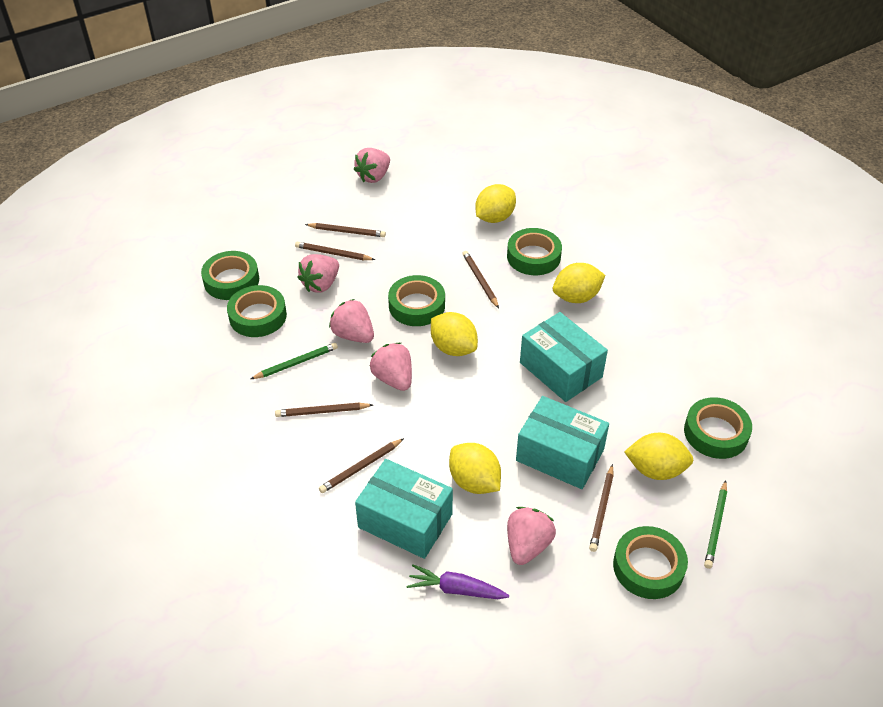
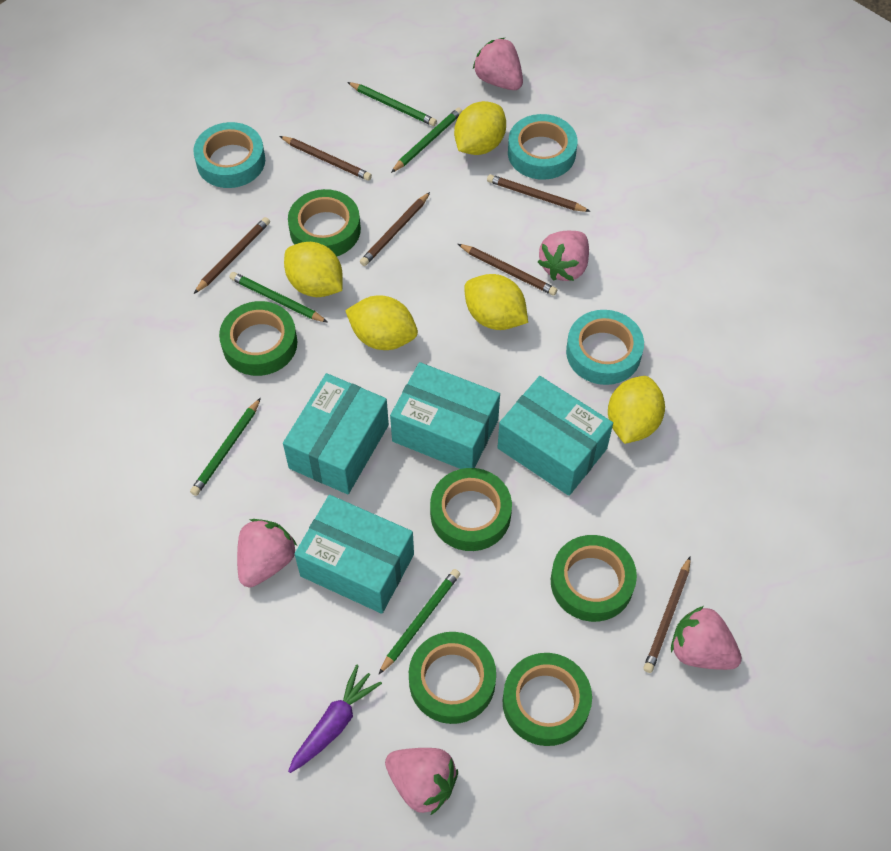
green pencil: 2 -> 5
turquoise box: 3 -> 4
turquoise tape: 0 -> 3

